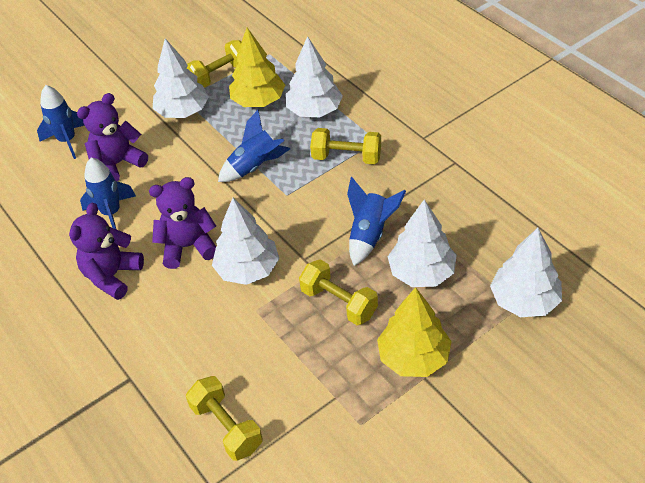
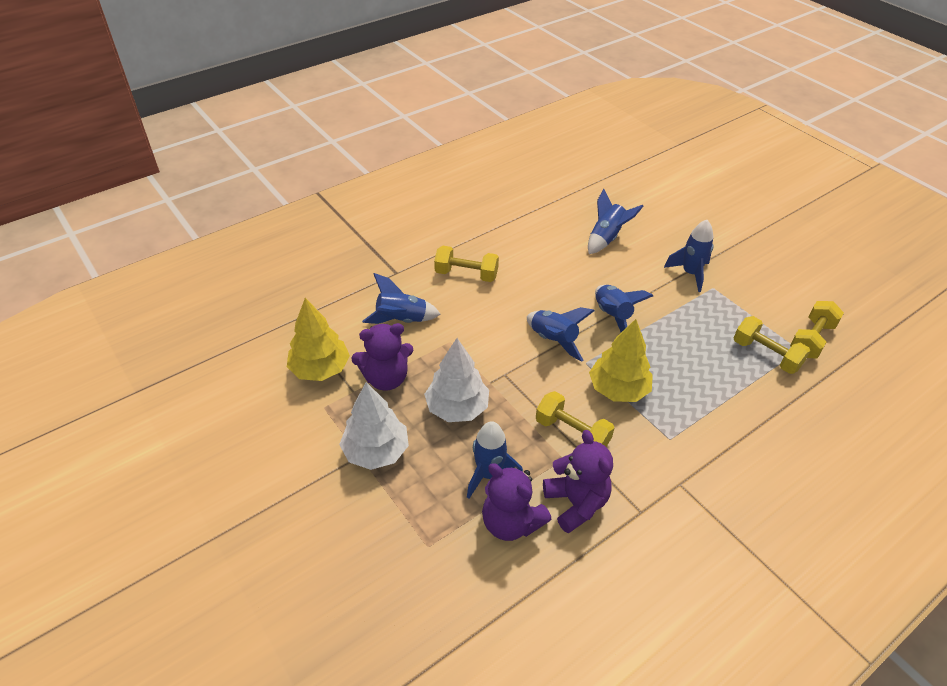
blue rocket: 4 -> 6
white tree: 5 -> 2

